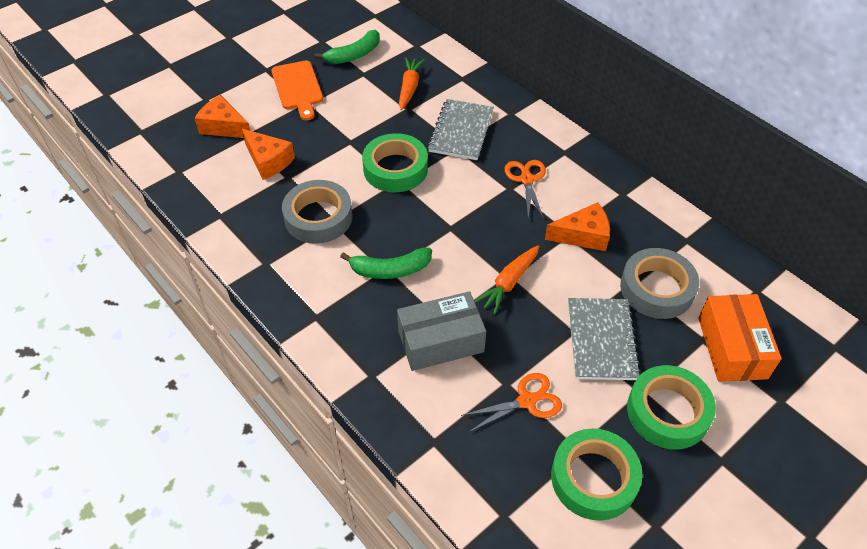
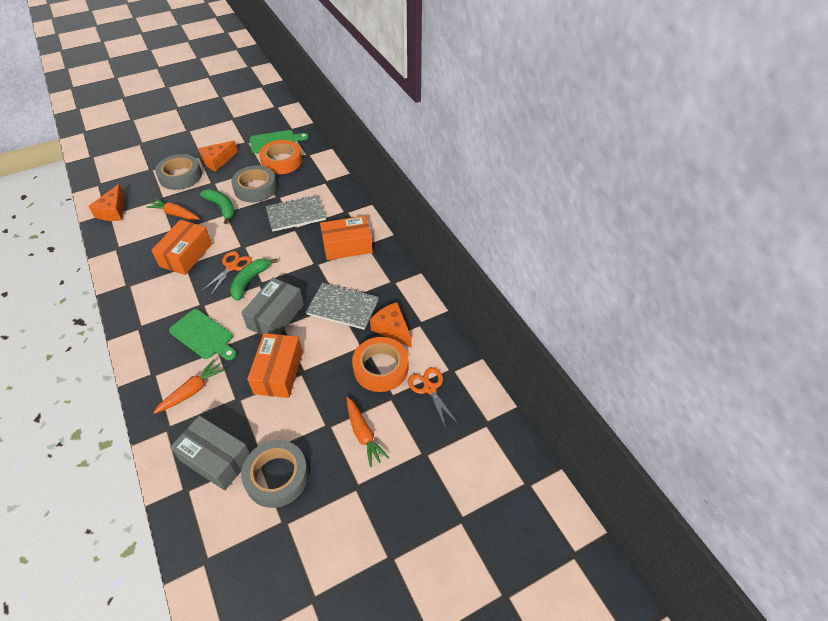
green cutting board: 0 -> 2
green tape: 3 -> 0
grey box: 1 -> 2
grey tape: 2 -> 3
orange box: 1 -> 3
orange carrot: 2 -> 3
orange cutting board: 1 -> 0
orange tape: 0 -> 2

